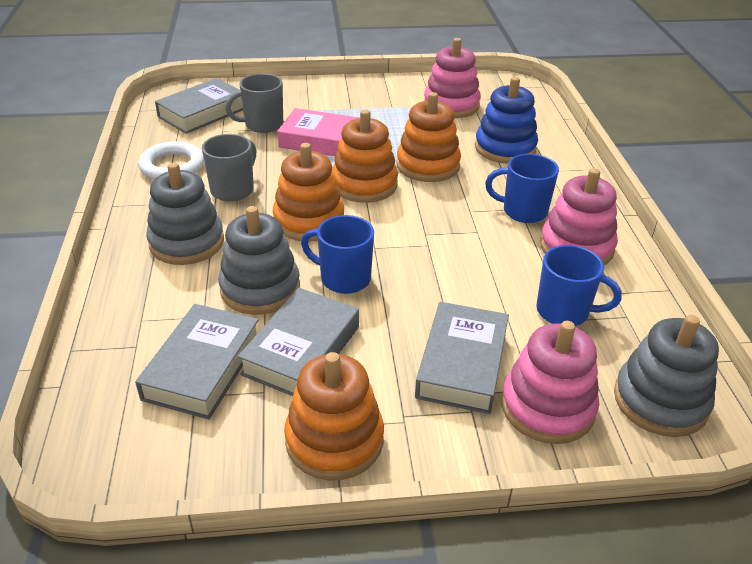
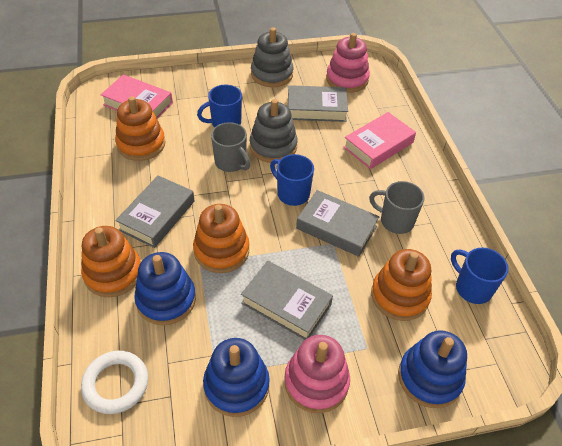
blue stacking toy: 1 -> 3
grey stacking toy: 3 -> 2
pink book: 1 -> 2
pink stacking toy: 3 -> 2

